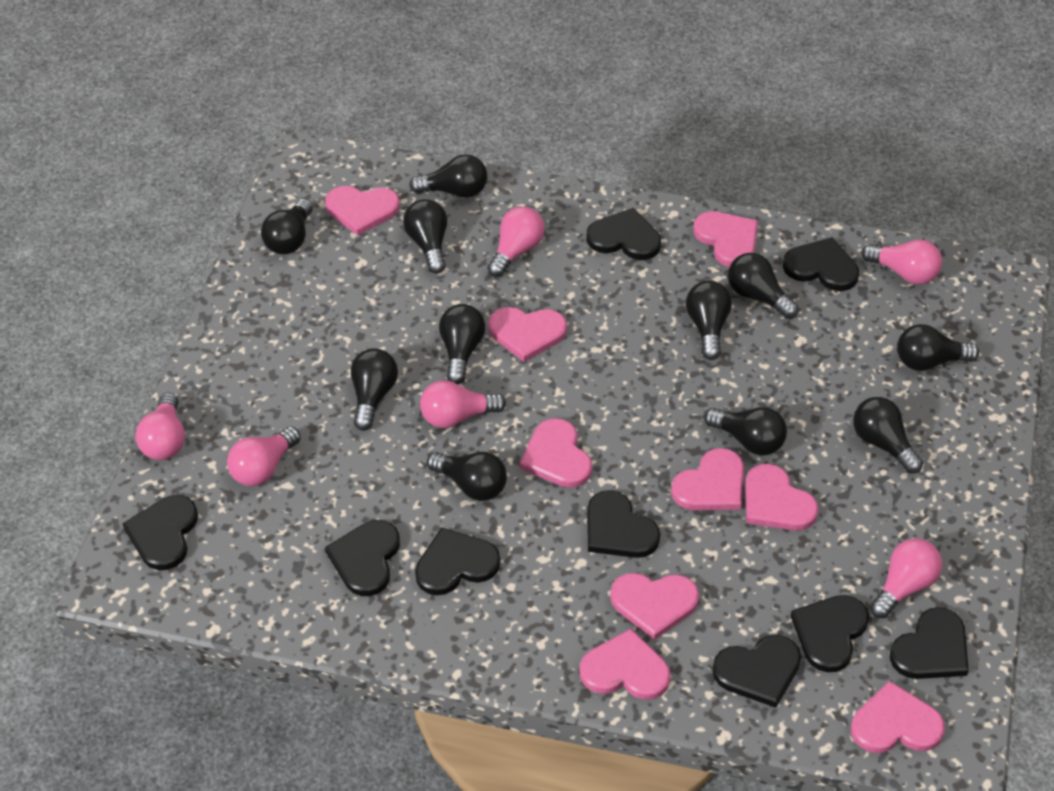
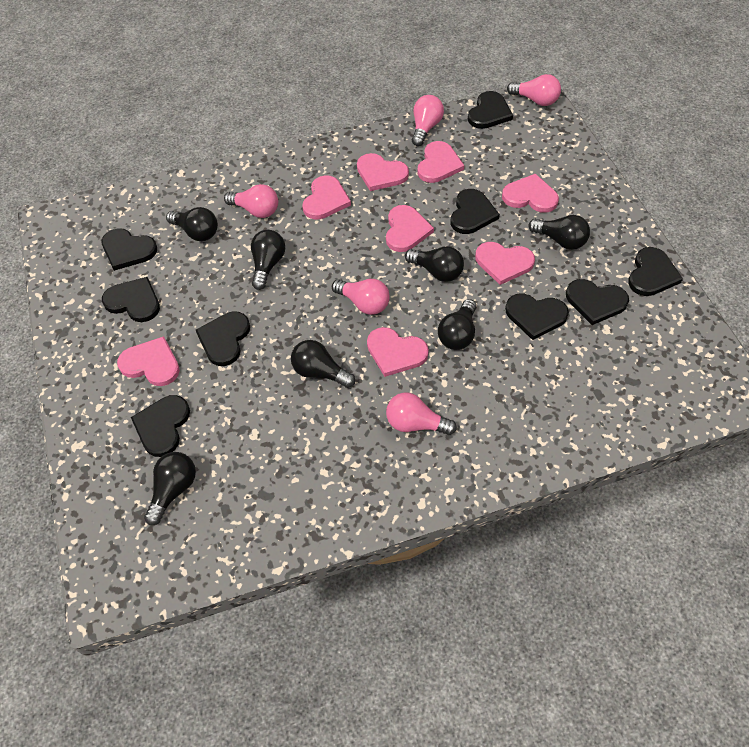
black light bulb: 11 -> 7
pink heart: 9 -> 8
pink light bulb: 6 -> 5

